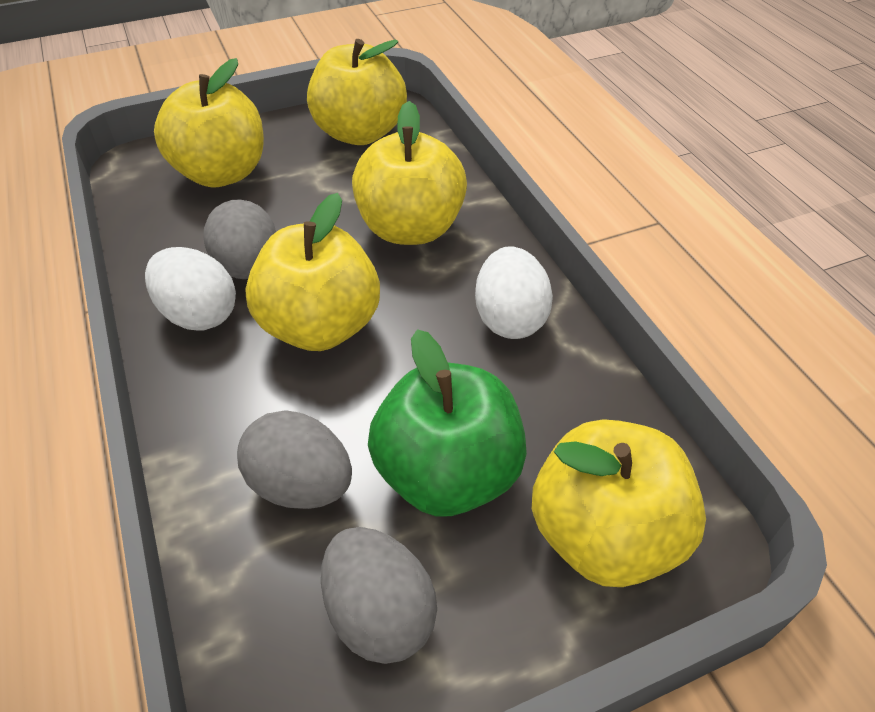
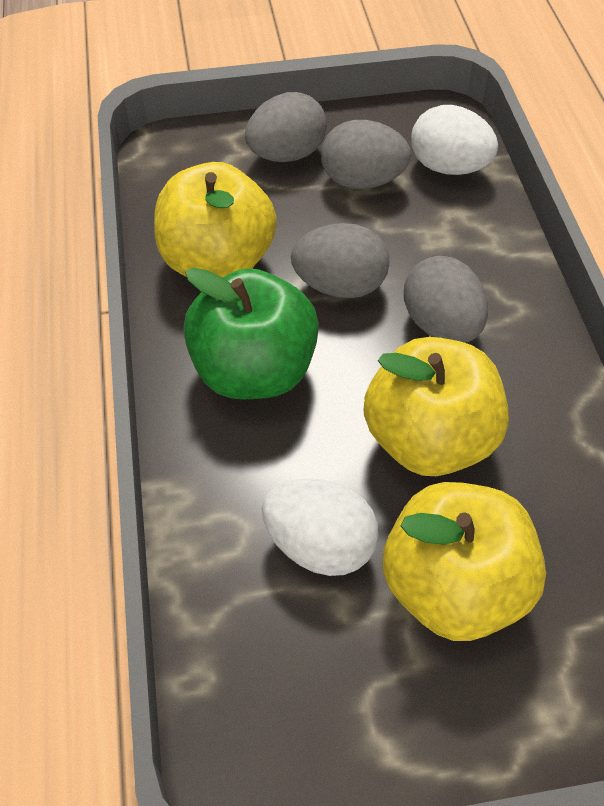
grey egg: 3 -> 4
yellow apple: 5 -> 3

